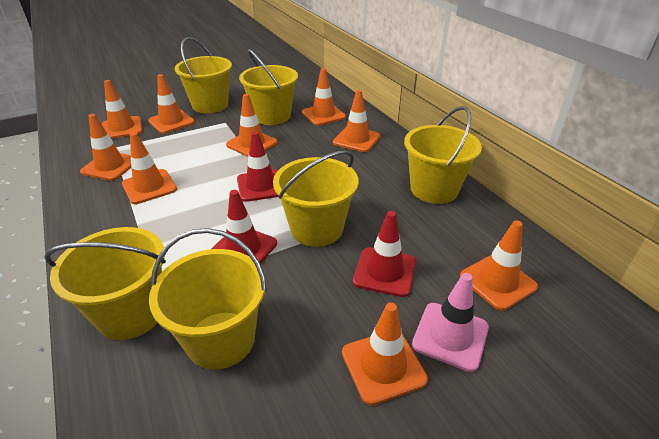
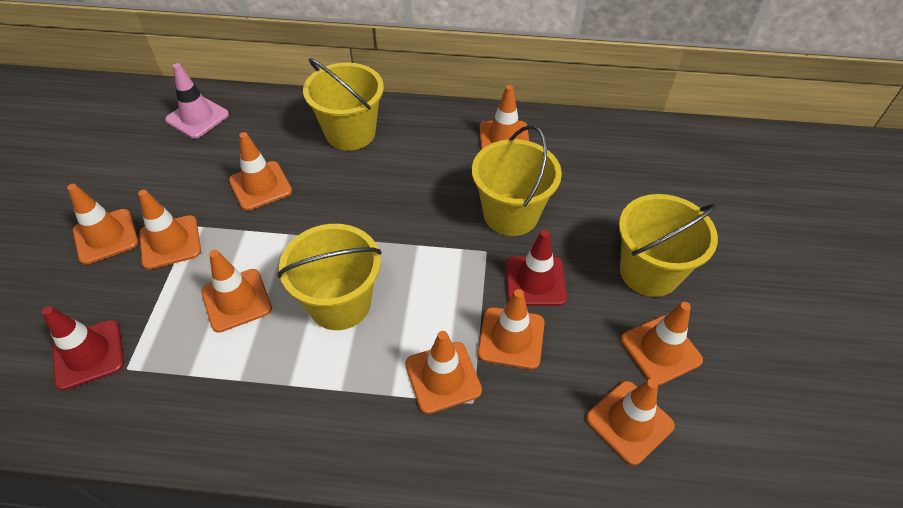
red traffic cone: 3 -> 2
yellow bucket: 6 -> 4

